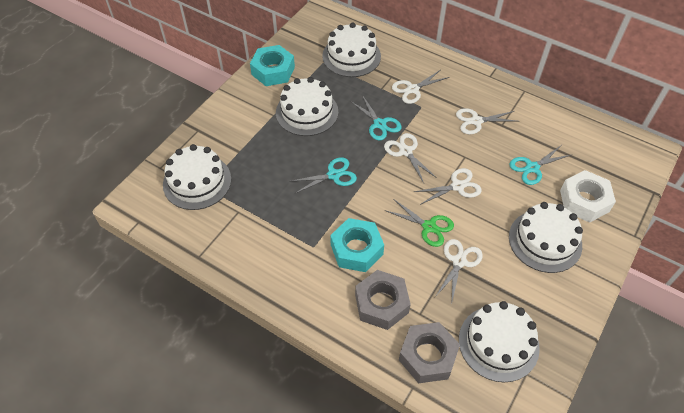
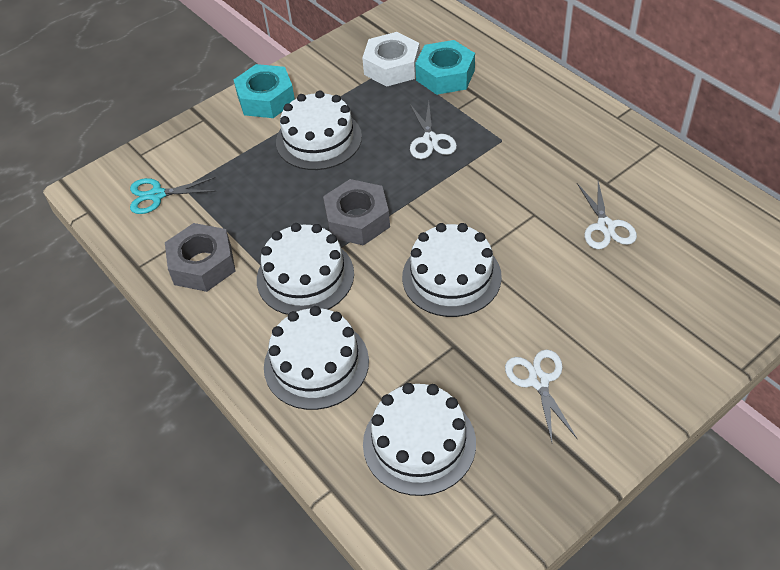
green scissors: 1 -> 0
turquoise scissors: 3 -> 1
white scissors: 5 -> 3

